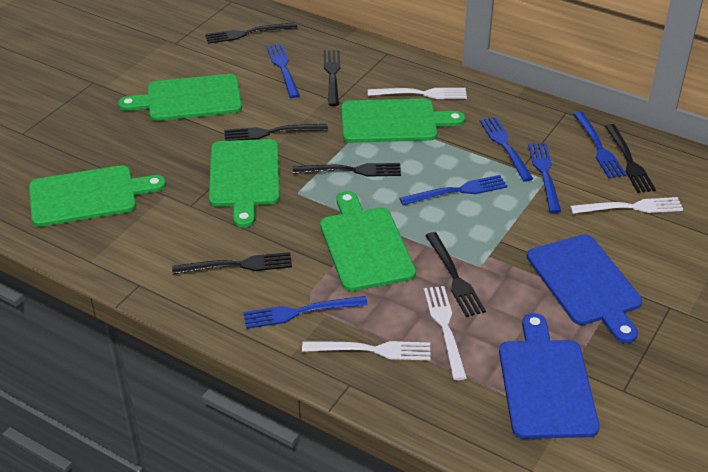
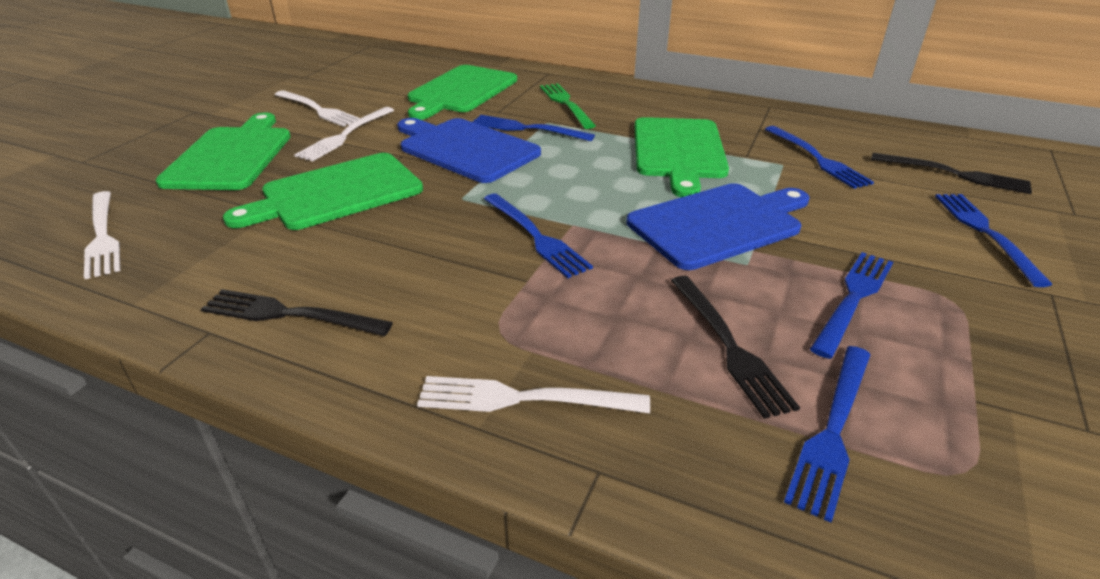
black fork: 7 -> 3
green cutting board: 5 -> 4
green fork: 0 -> 1

